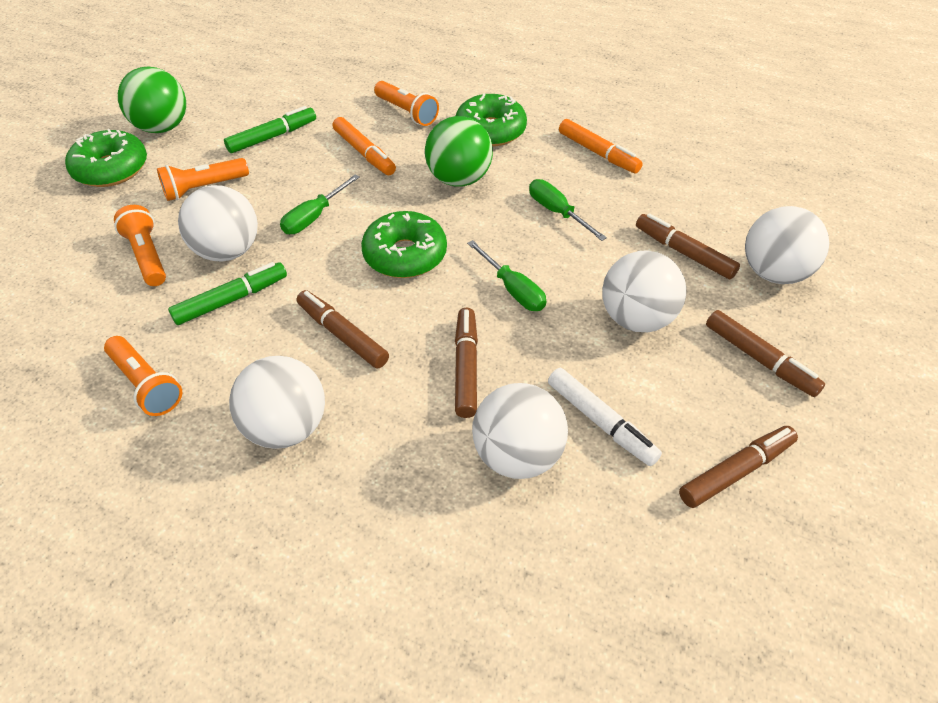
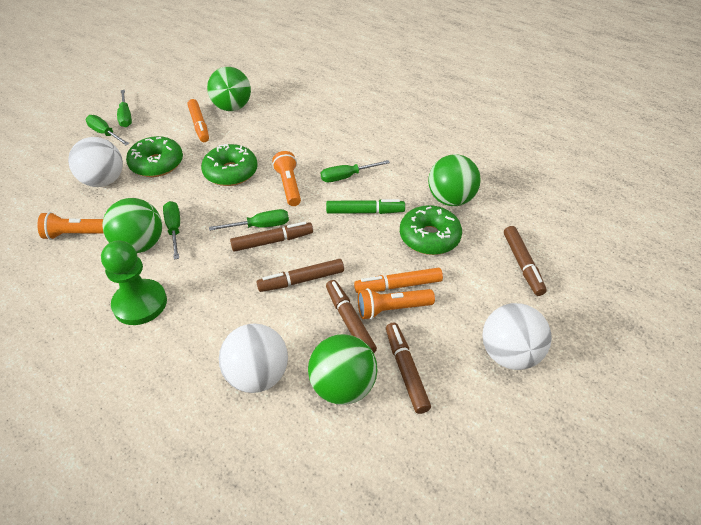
green ball: 2 -> 4
green marker: 2 -> 1
green pawn: 0 -> 1
green screwdriver: 3 -> 5
orange flashlight: 4 -> 3
white ball: 5 -> 3
white marker: 1 -> 0

